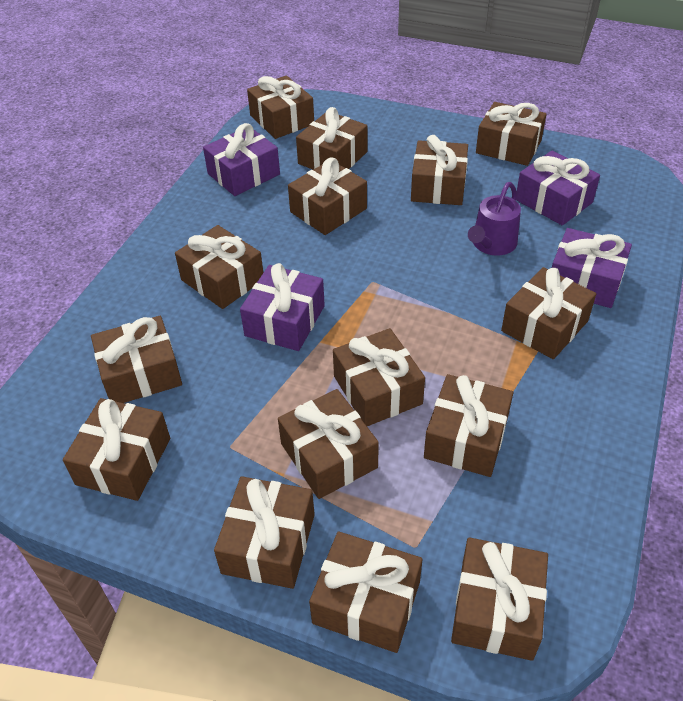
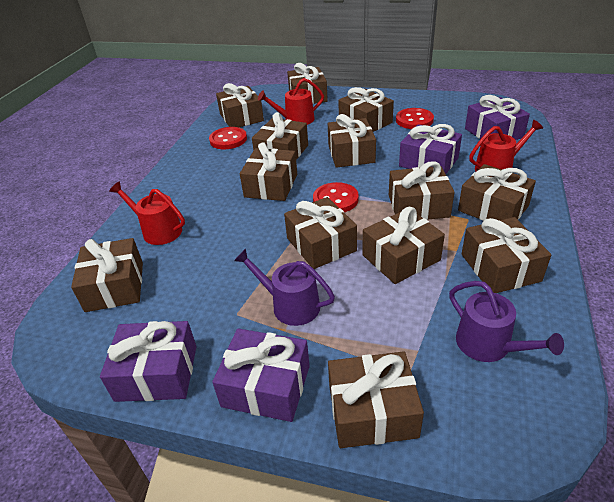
brown gift: 15 -> 13
purple watering can: 1 -> 2
red button: 0 -> 3
red watering can: 0 -> 3

